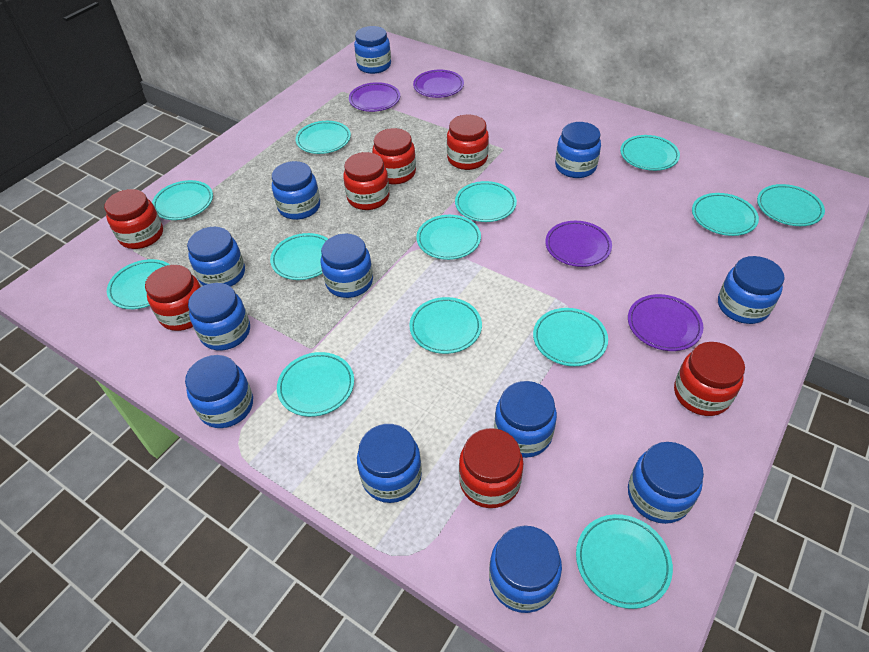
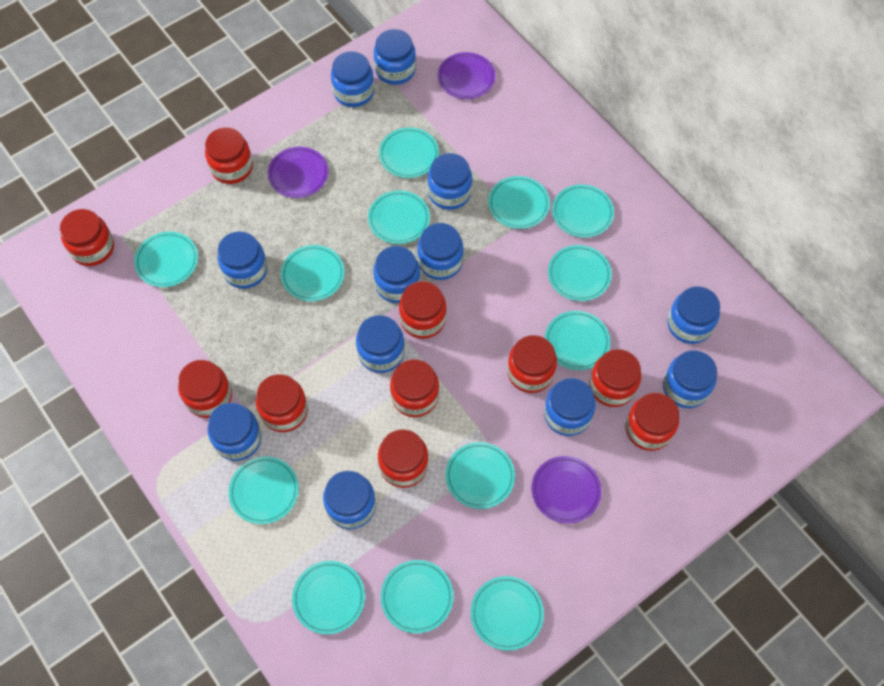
purple plate: 4 -> 3
red jar: 7 -> 10

